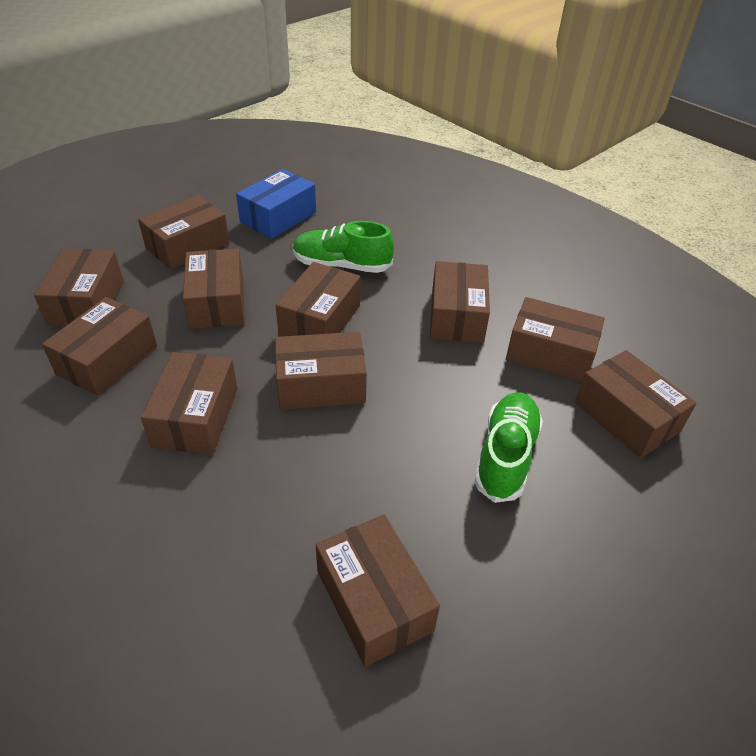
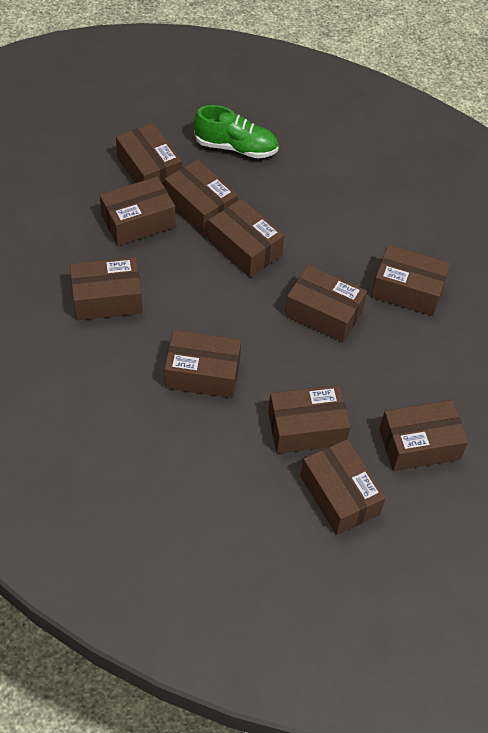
blue box: 1 -> 0
green shoe: 2 -> 1

